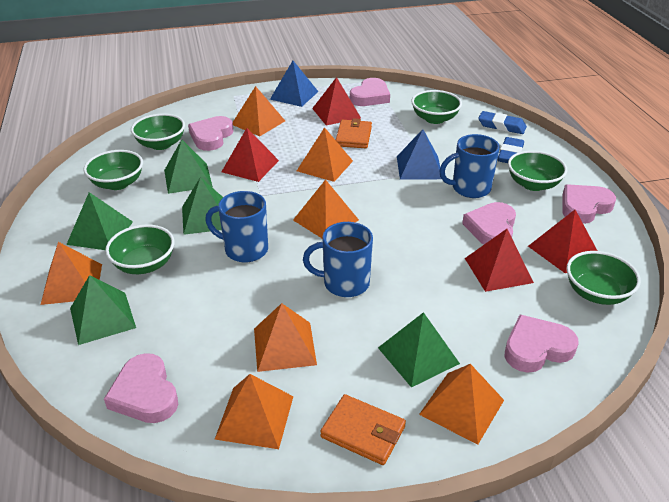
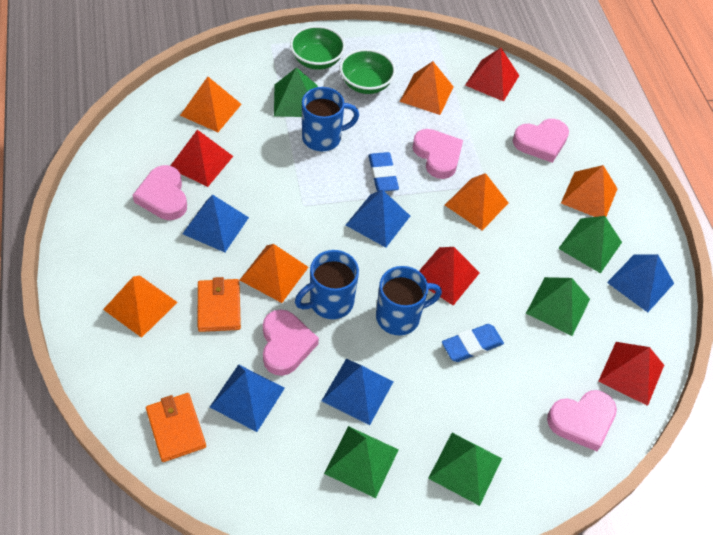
blue pyramid: 2 -> 5
green bowl: 6 -> 2
orange pyramid: 7 -> 6
pink heart: 6 -> 5

